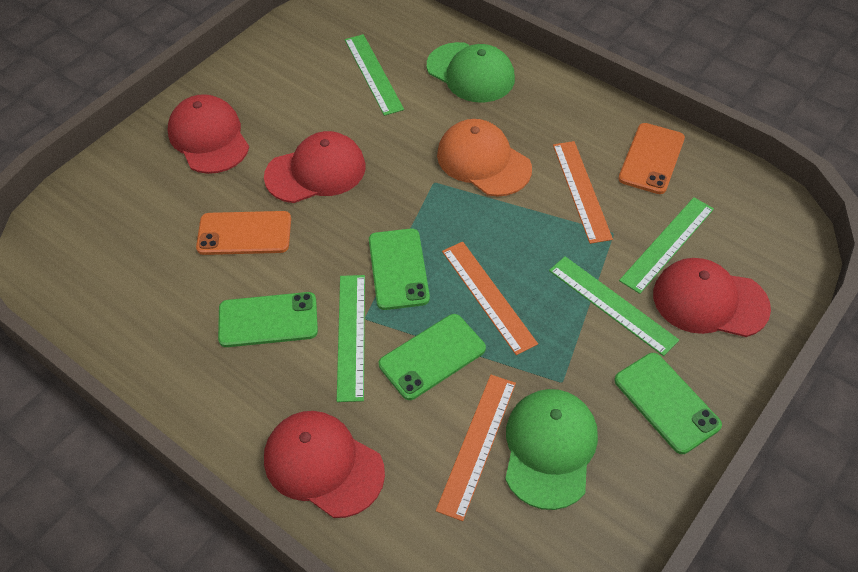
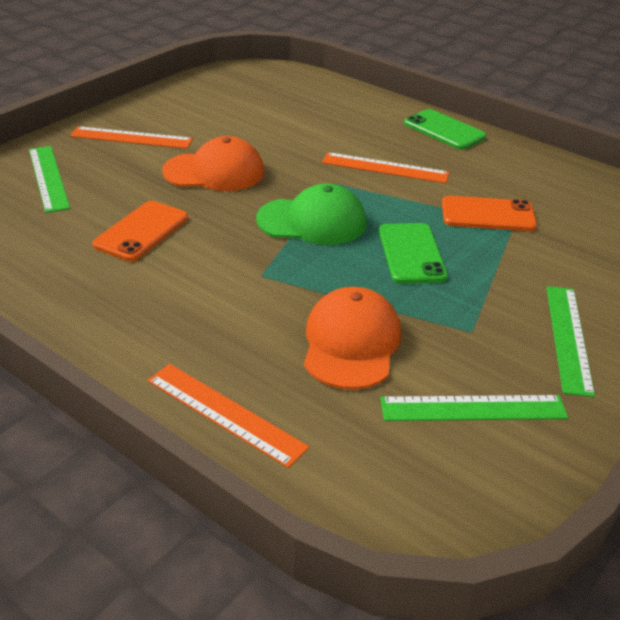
green cap: 2 -> 1
green phone: 4 -> 2
green ruler: 4 -> 3
orange cap: 1 -> 2
red cap: 4 -> 0

